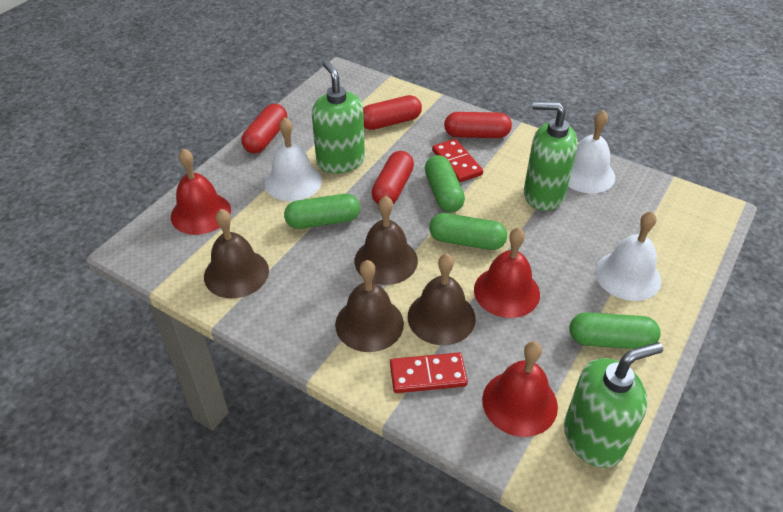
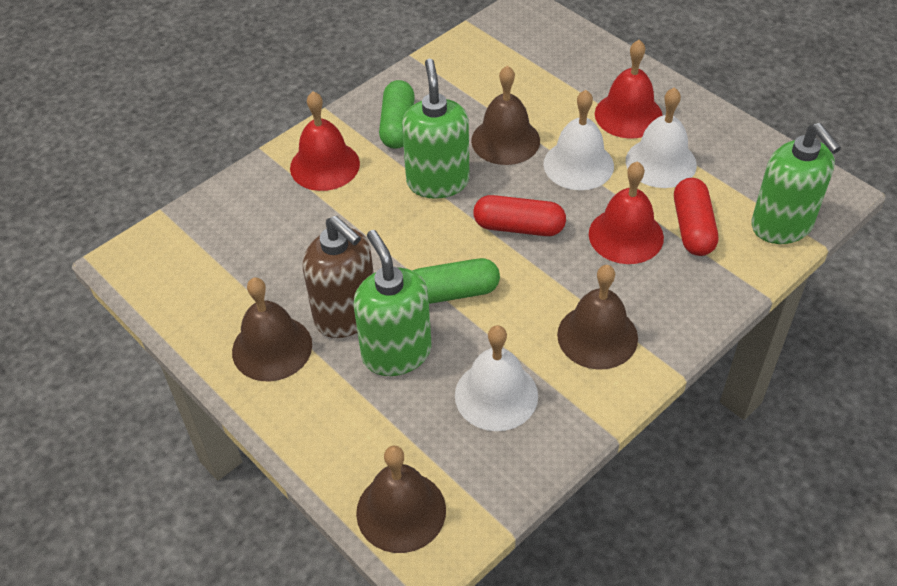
brown soap dispenser: 0 -> 1
green capsule: 4 -> 2
red capsule: 4 -> 2
red domino: 2 -> 0

